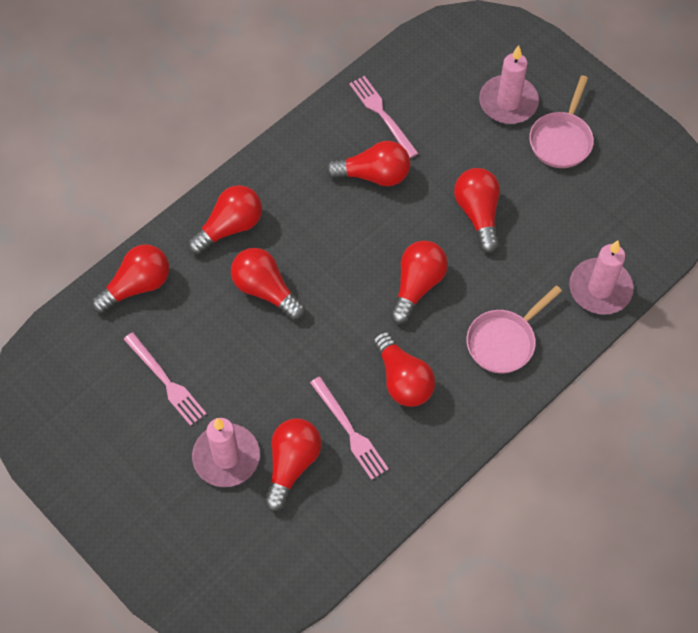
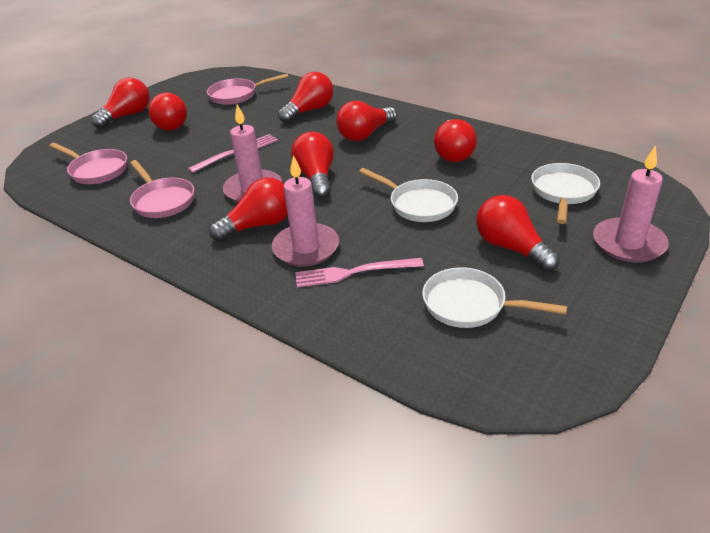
pink fork: 3 -> 2
pink pan: 2 -> 3
white pan: 0 -> 3

